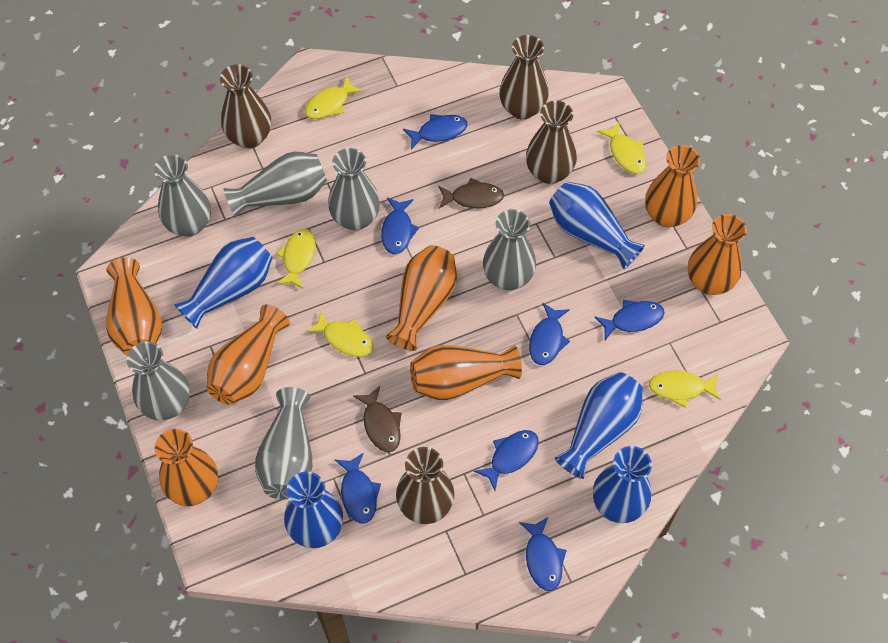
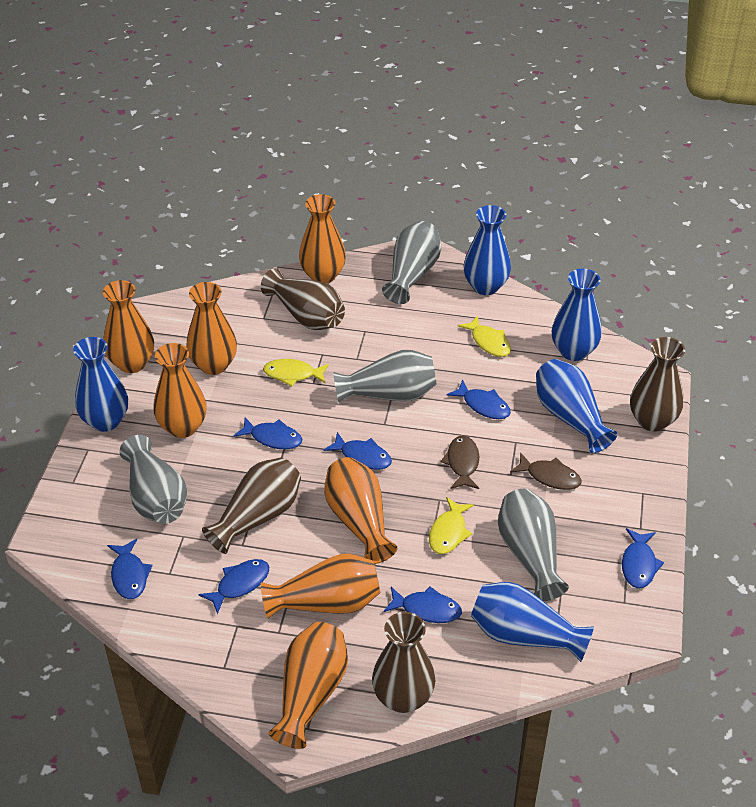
grey vase: 6 -> 4
yellow fish: 5 -> 3

